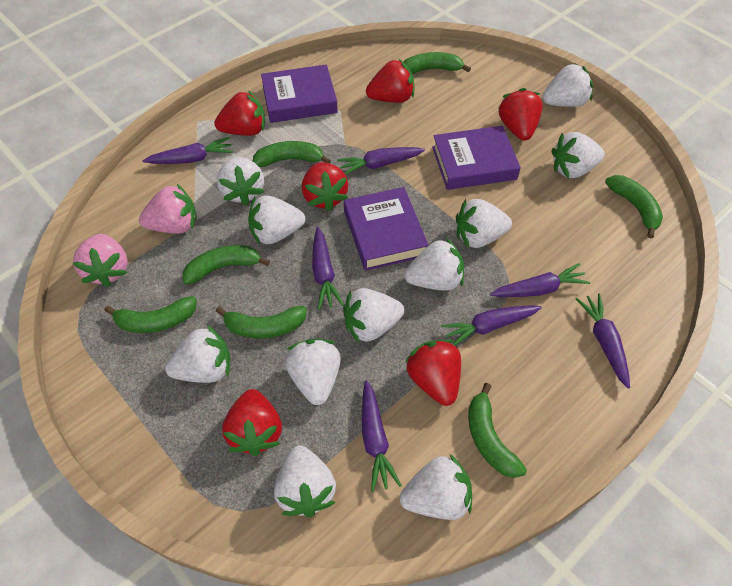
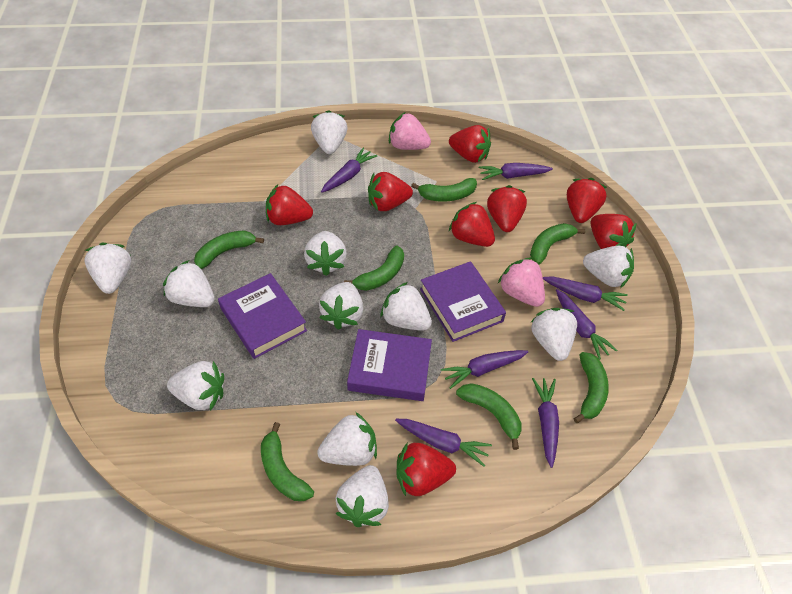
red strawberry: 6 -> 8

